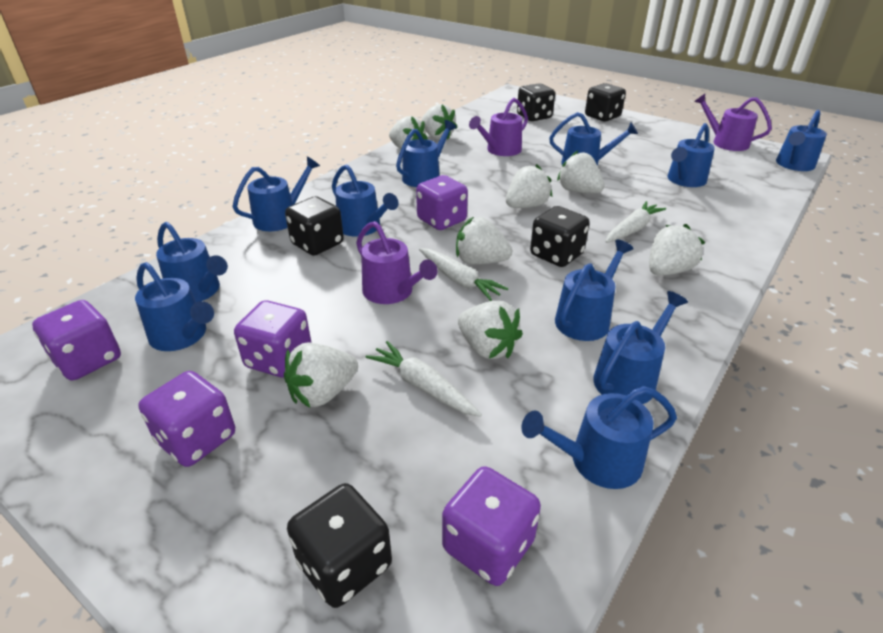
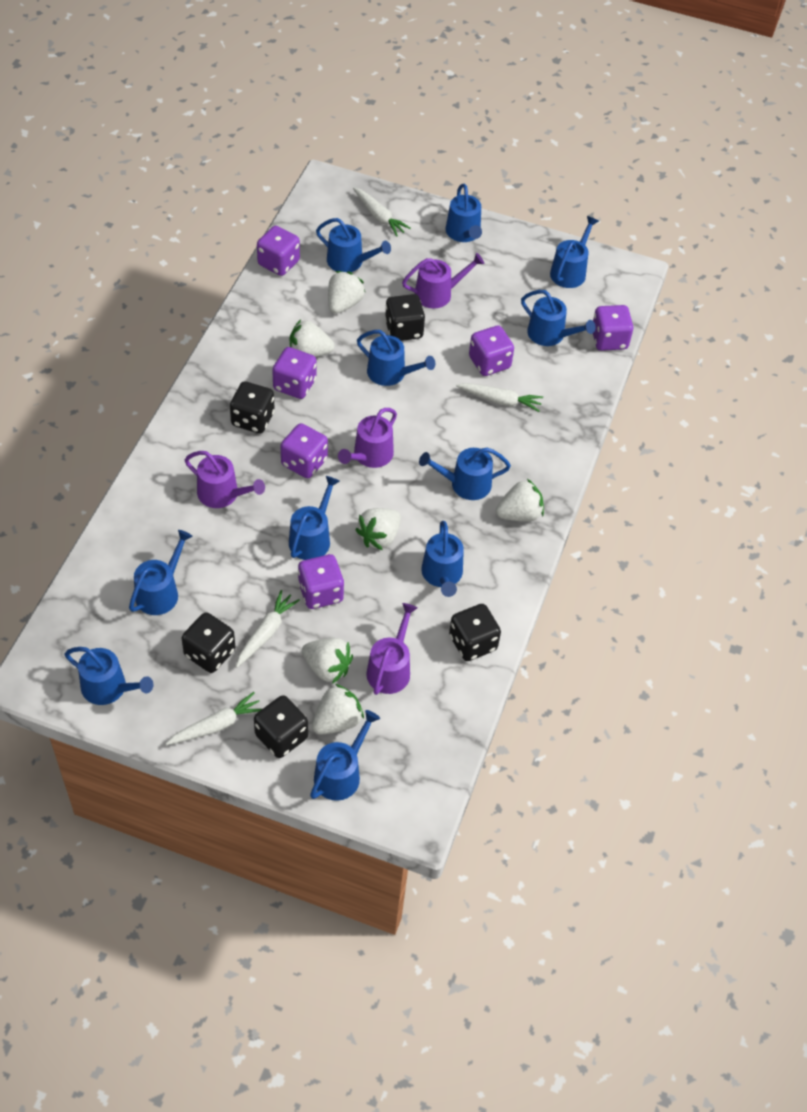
purple dice: 5 -> 6
purple watering can: 3 -> 4
white carrot: 3 -> 4
white strawberry: 8 -> 6

